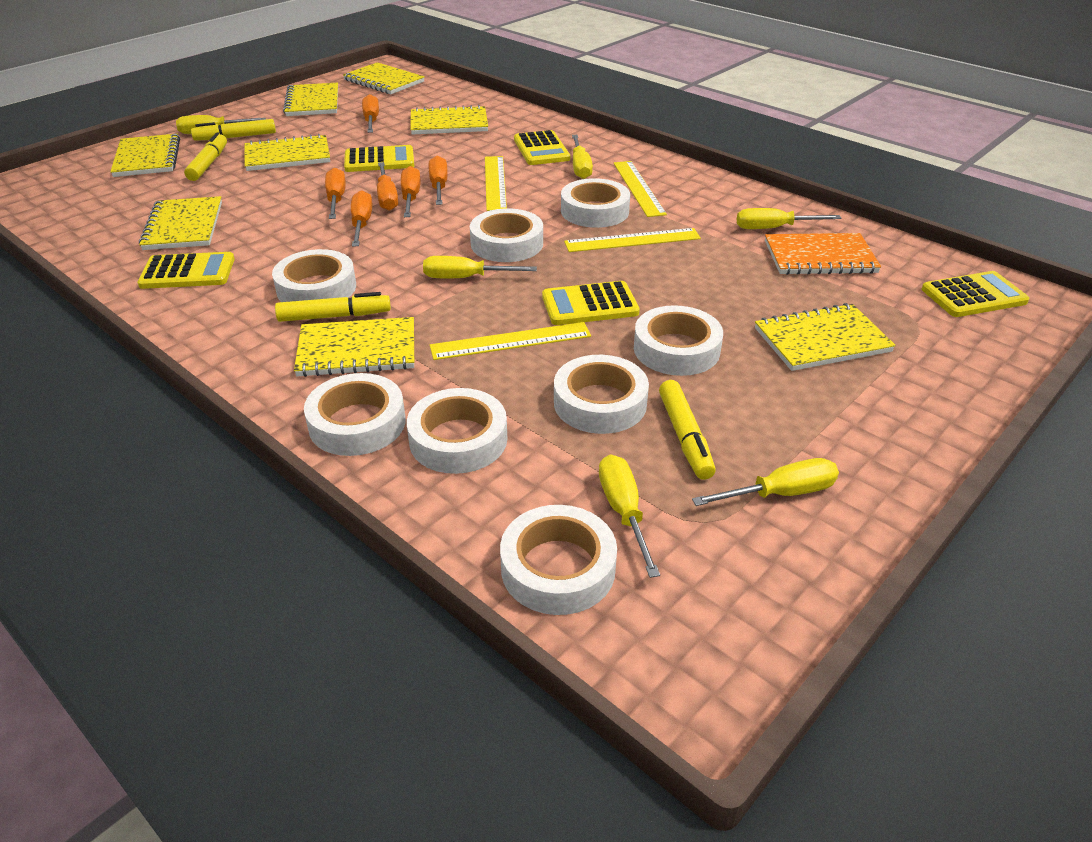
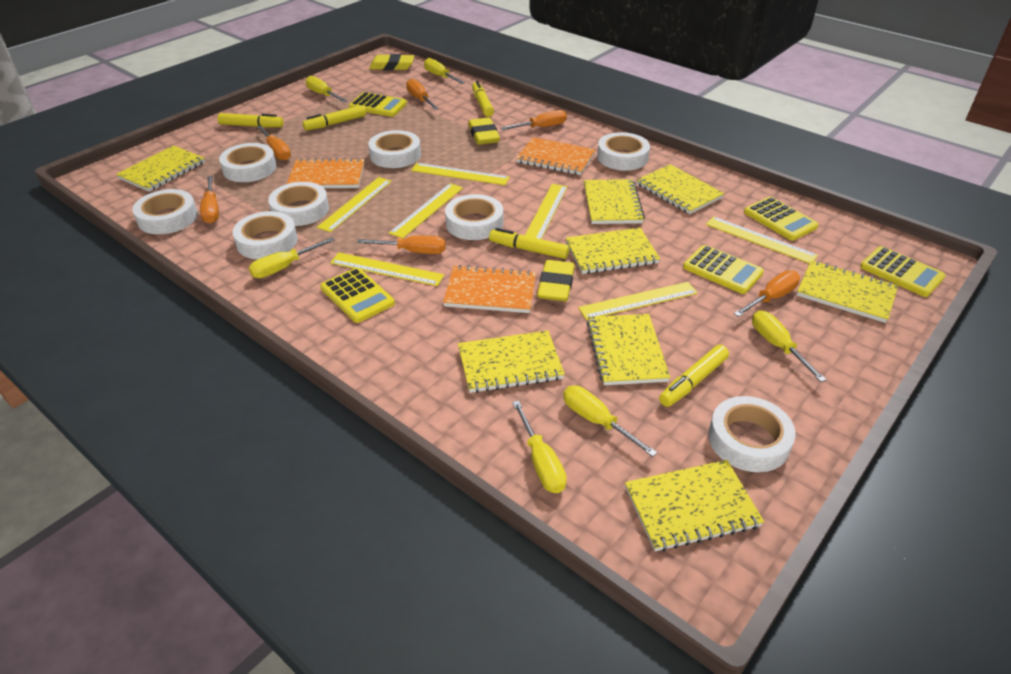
orange notebook: 1 -> 3
yellow eraser: 0 -> 3
yellow marker: 4 -> 5
yellow ruler: 4 -> 7

